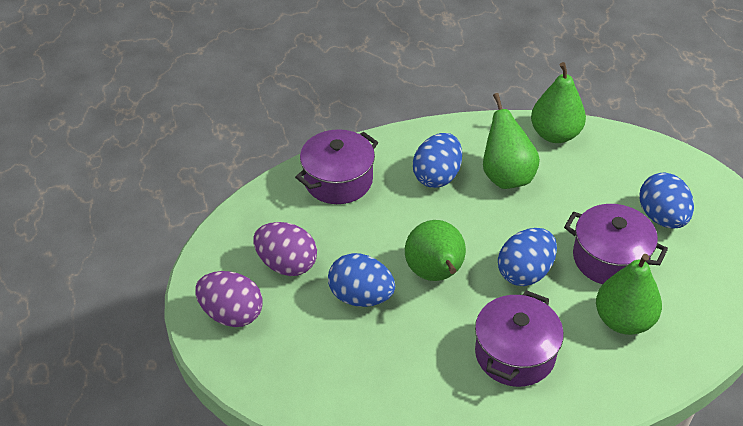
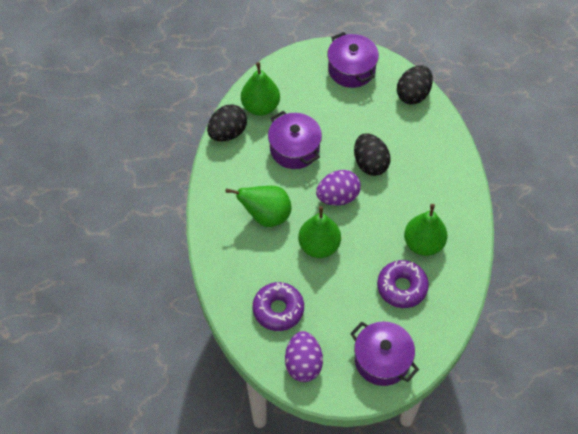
black egg: 0 -> 3
blue egg: 4 -> 0
purple donut: 0 -> 2

